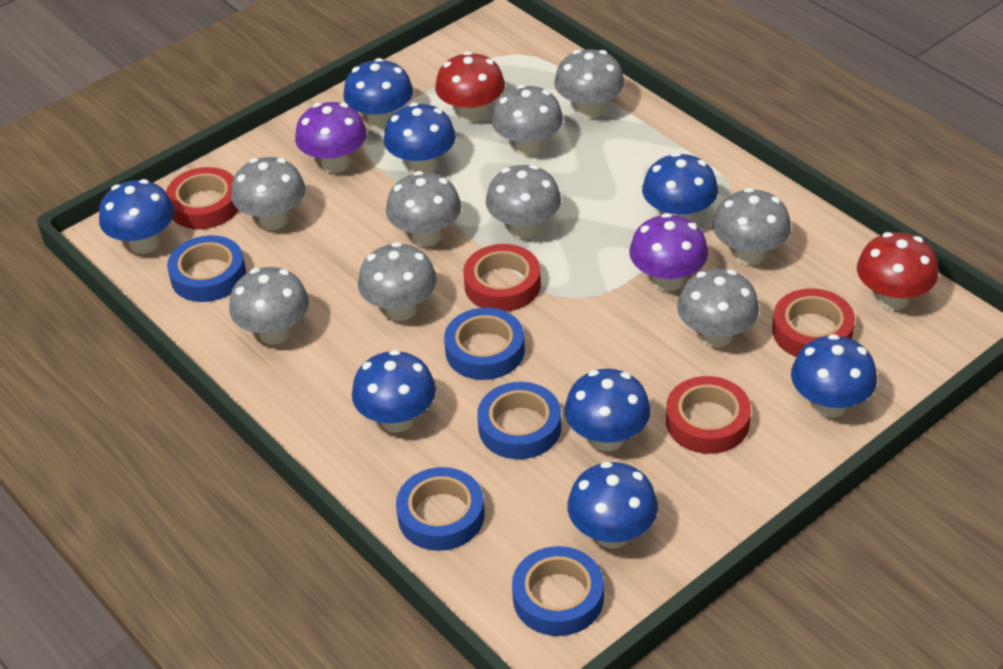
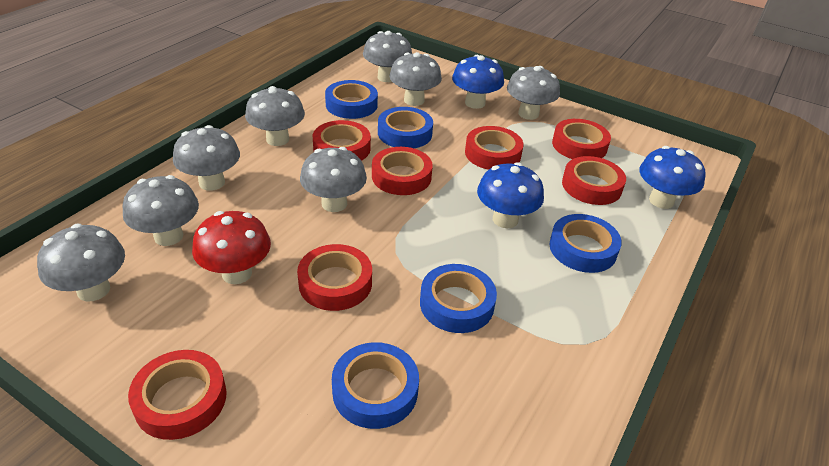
blue mushroom: 8 -> 3
grey mushroom: 9 -> 8
purple mushroom: 2 -> 0
red mushroom: 2 -> 1
red tape: 4 -> 7

